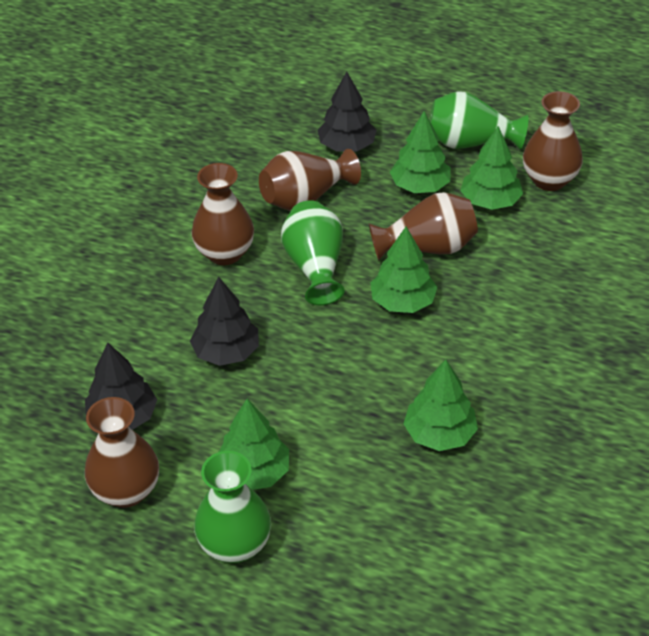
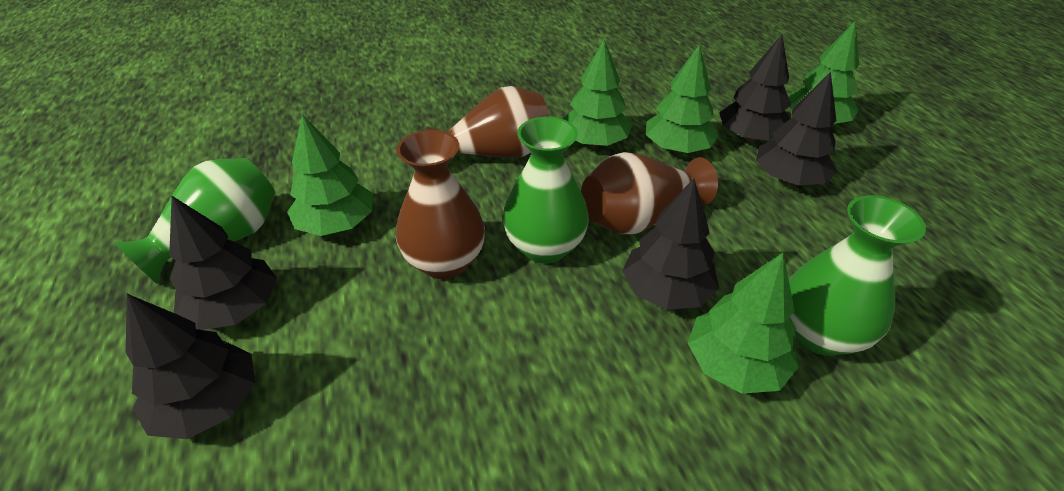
black tree: 3 -> 5
brown vase: 5 -> 3

